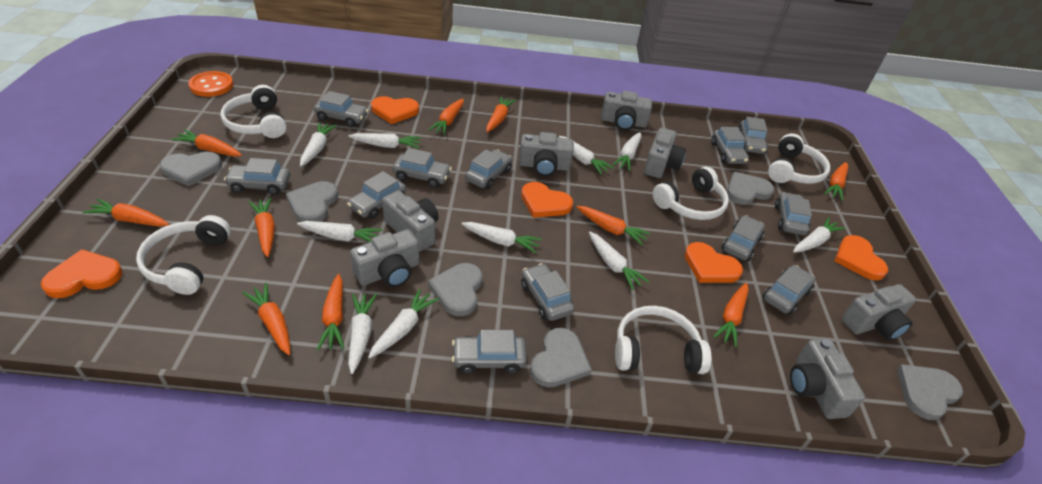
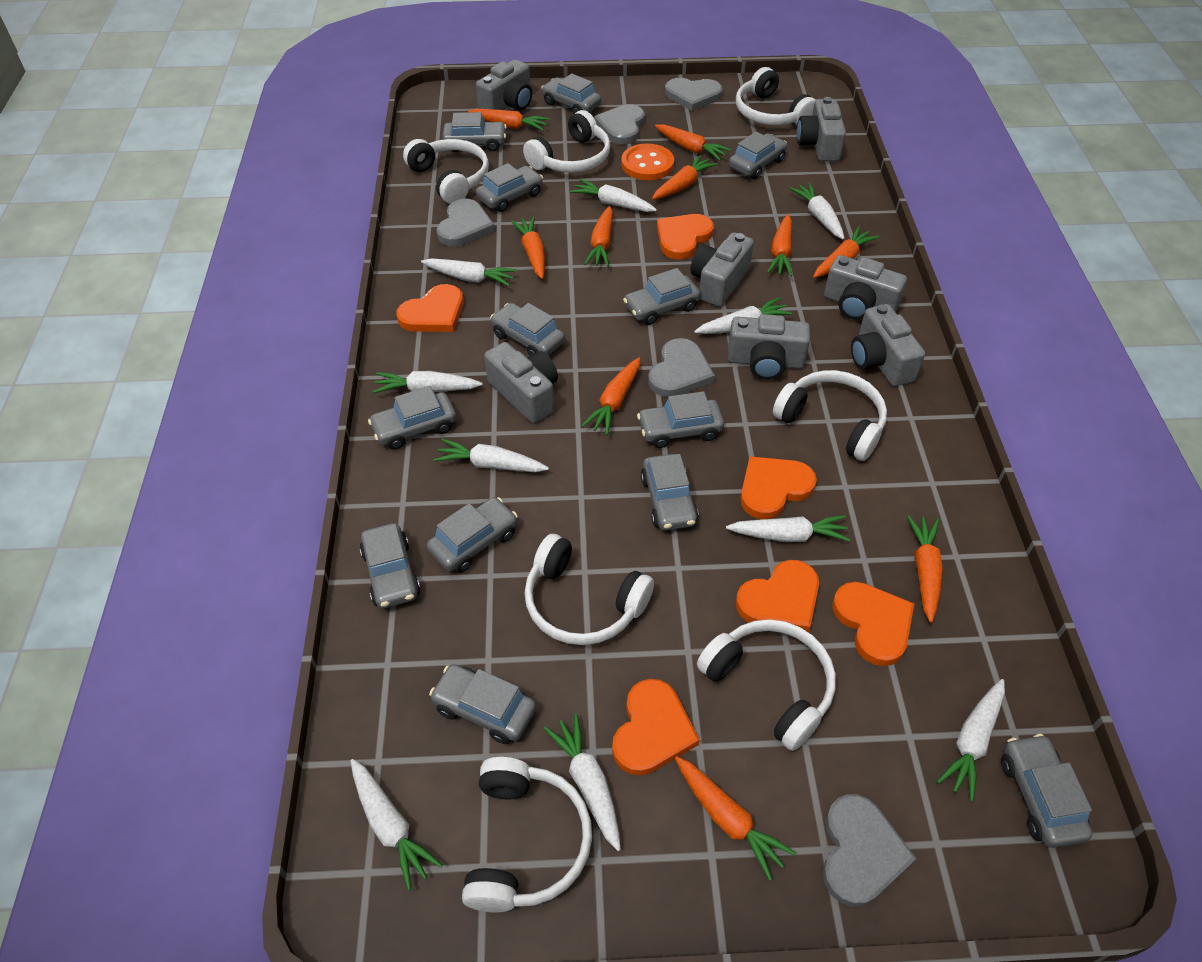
grey car: 12 -> 13
grey heart: 6 -> 5
orange heart: 5 -> 6
white headphones: 5 -> 7

